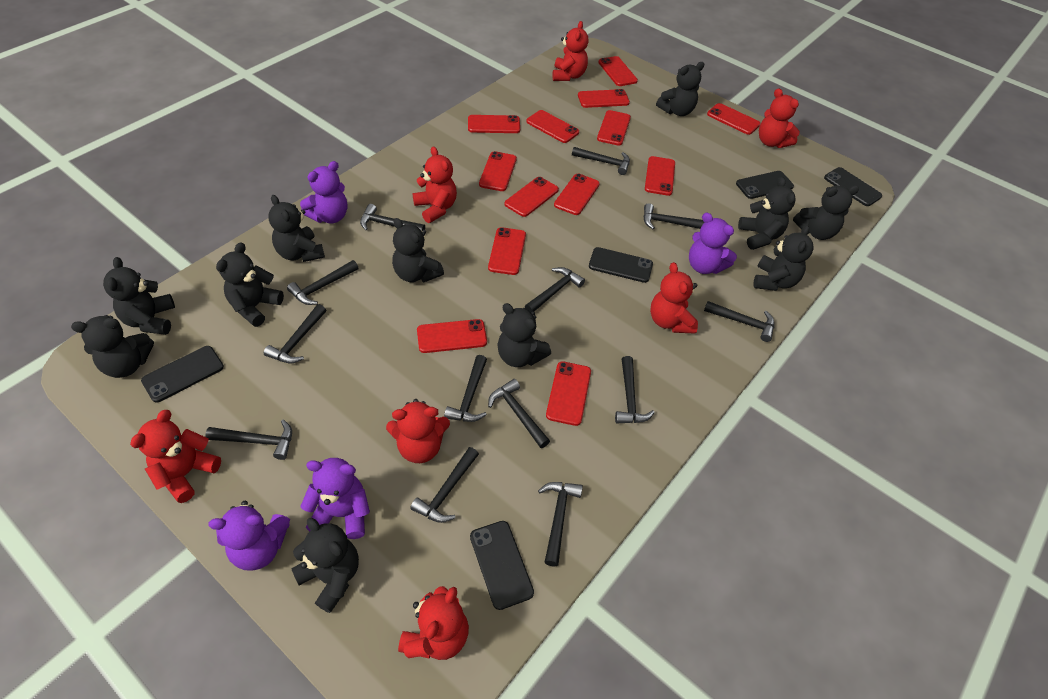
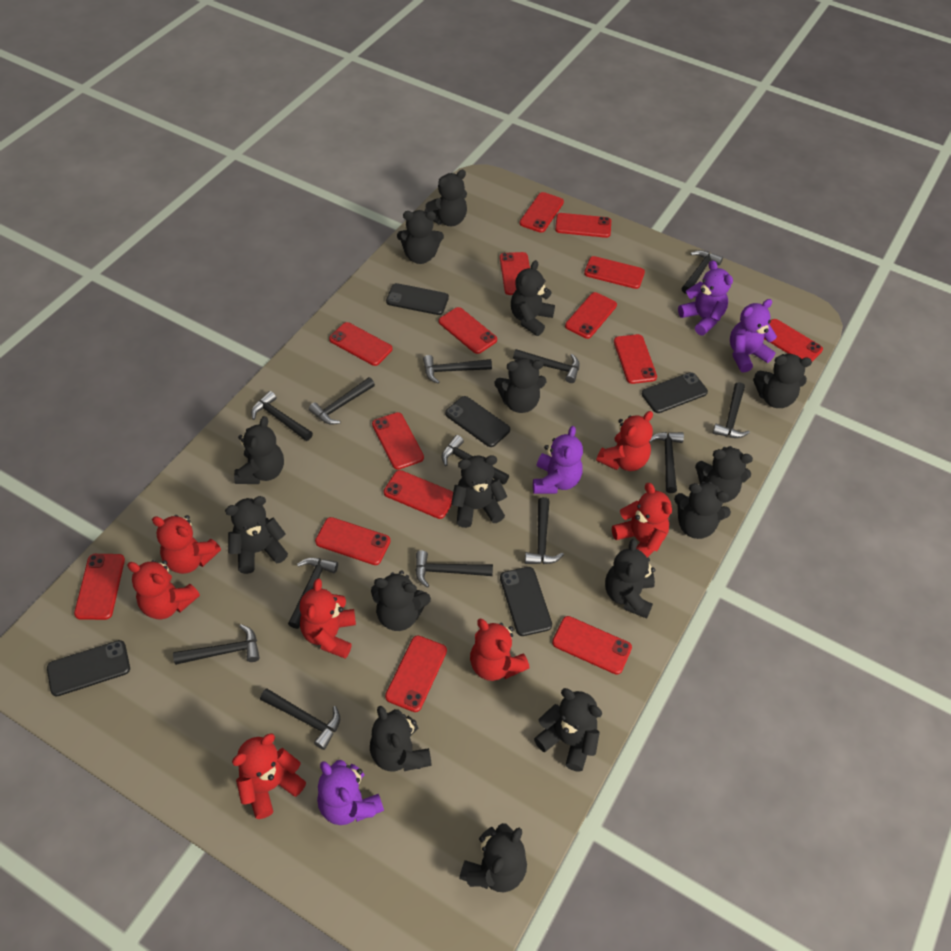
black teddy bear: 11 -> 15
red phone: 13 -> 15

